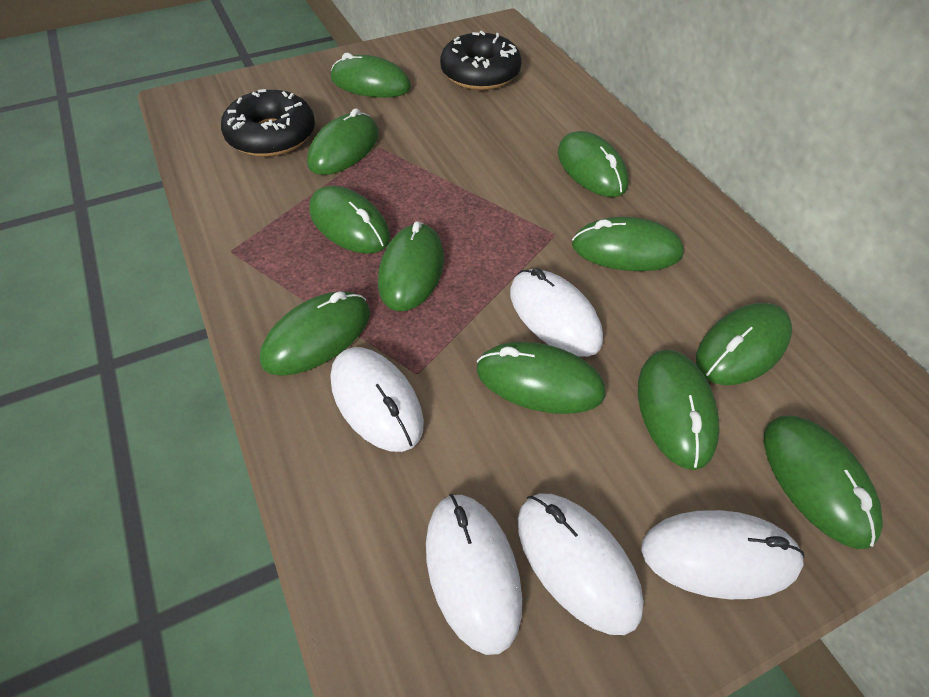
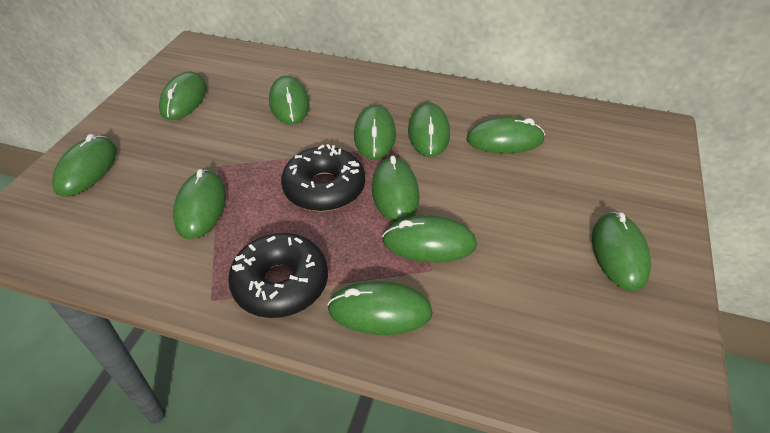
white mouse: 5 -> 0

